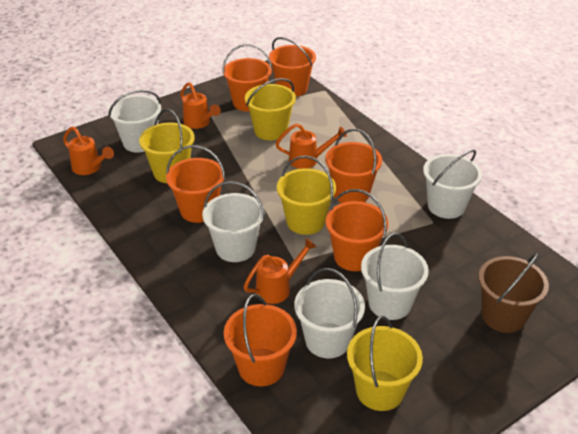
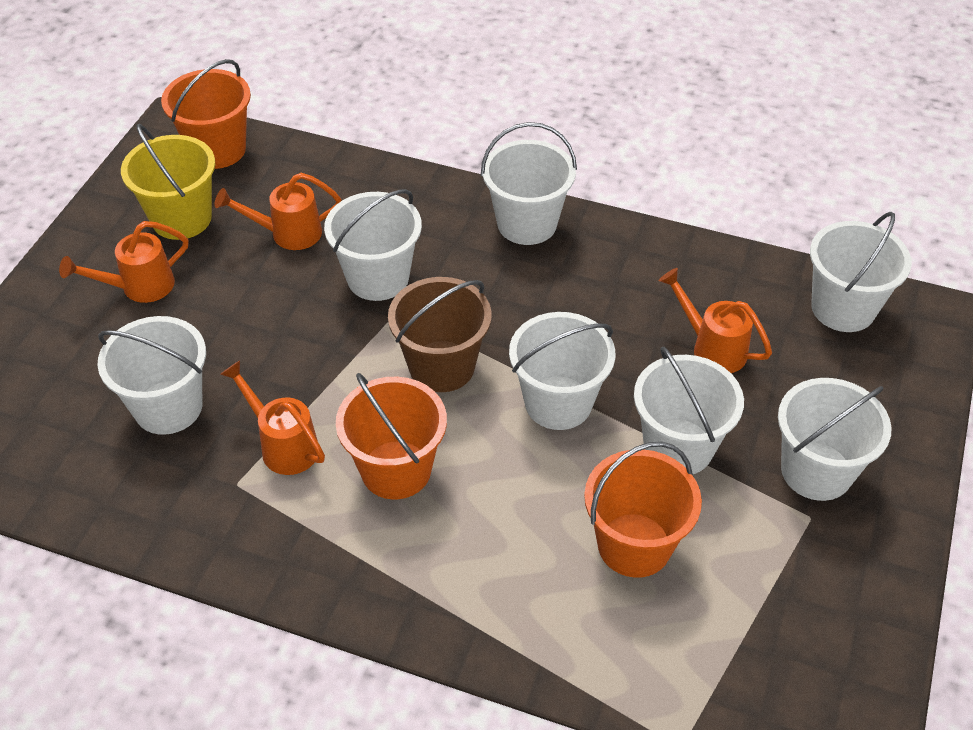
orange bucket: 6 -> 3
white bucket: 5 -> 7
yellow bucket: 4 -> 1

